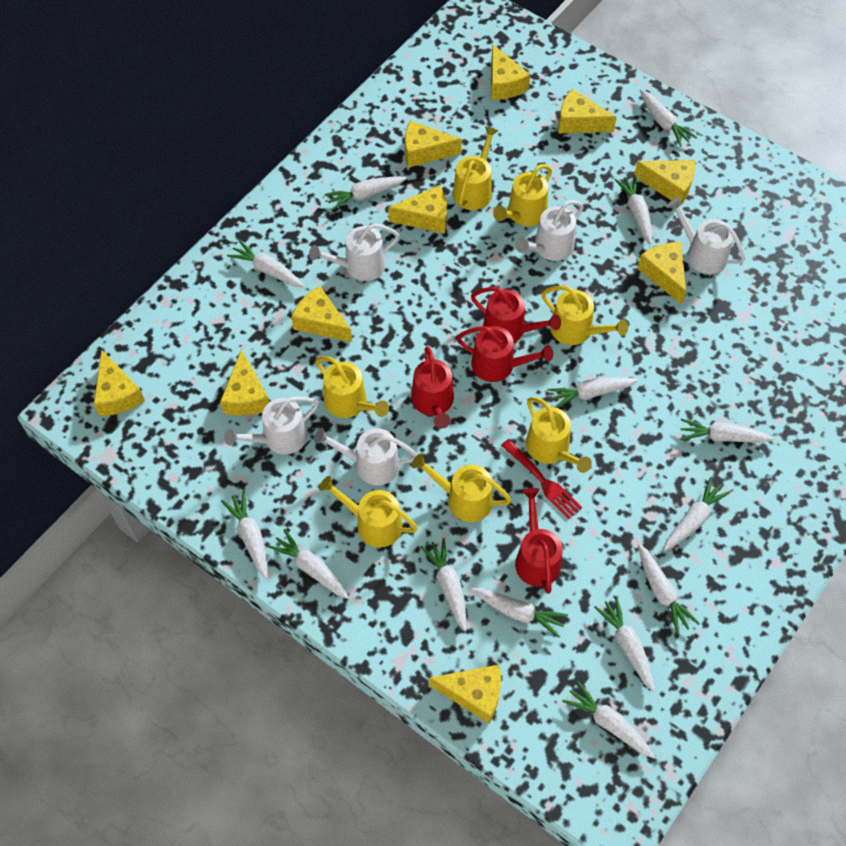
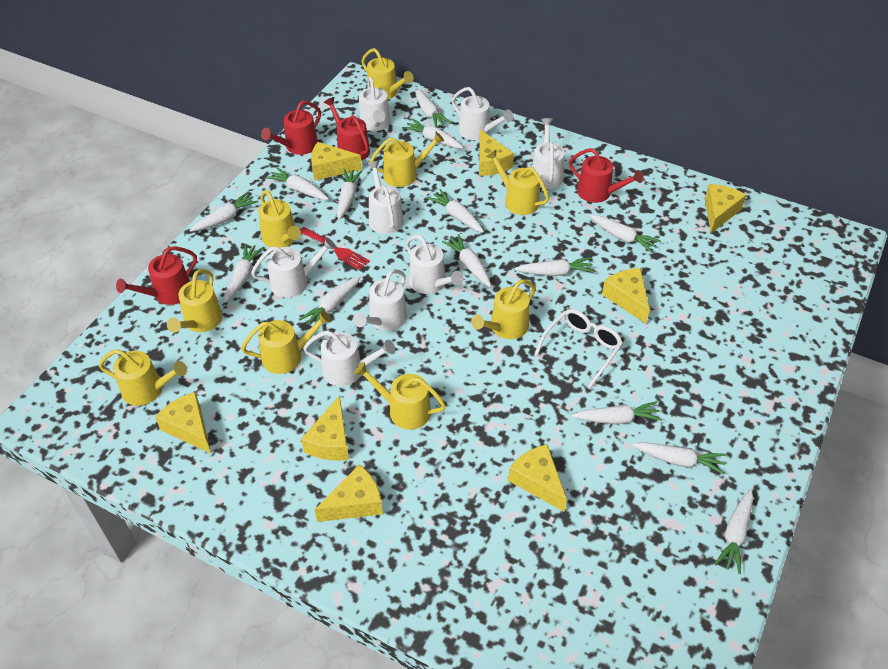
white glasses: 0 -> 1
white watering can: 5 -> 8
yellow cheese: 10 -> 8
yellow watering can: 7 -> 9

